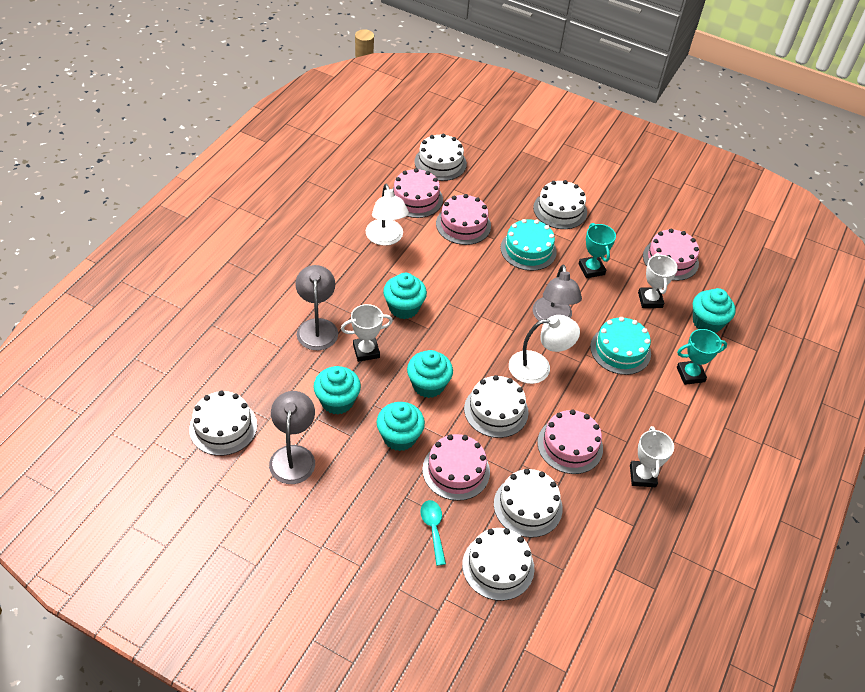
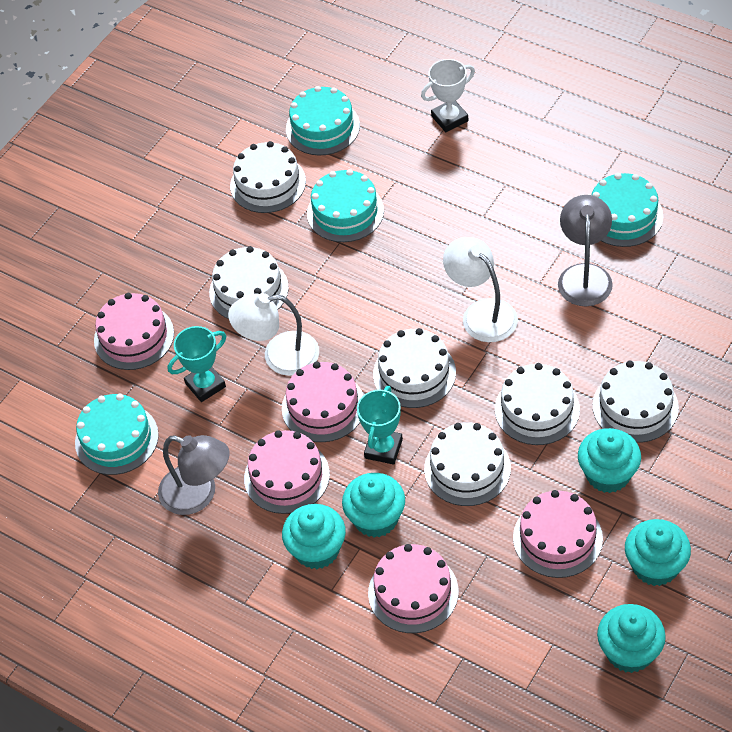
grey lamp: 3 -> 2
turquoise cake: 2 -> 4
turquoise spoon: 1 -> 0
white trophy: 3 -> 1

